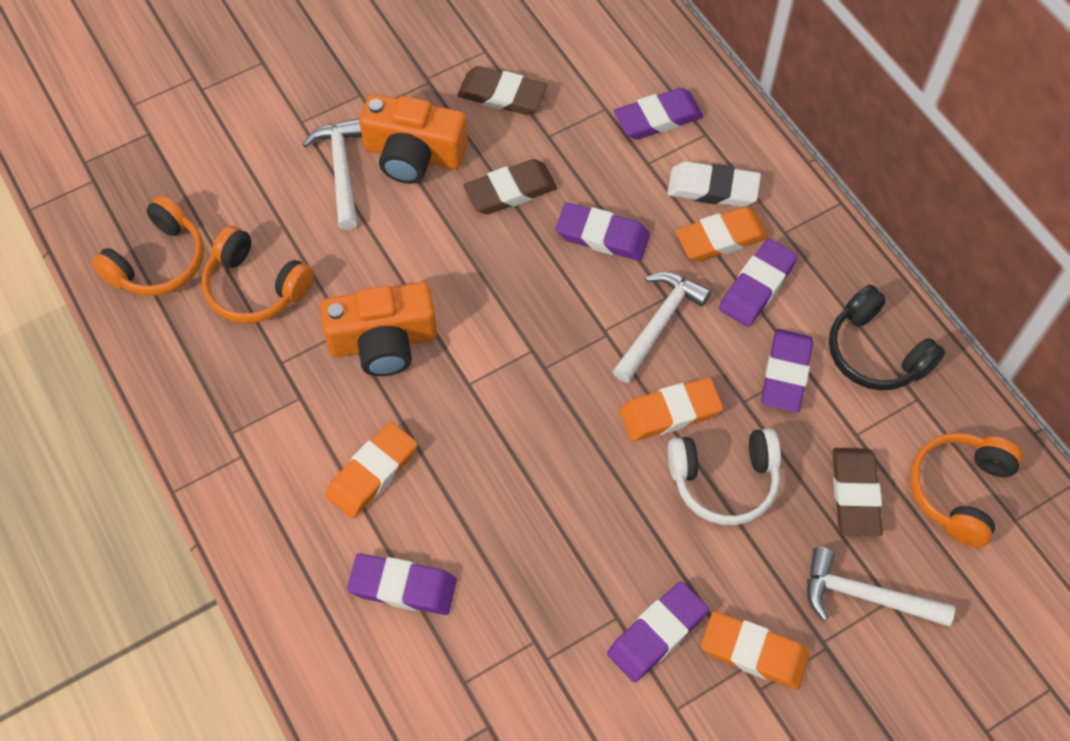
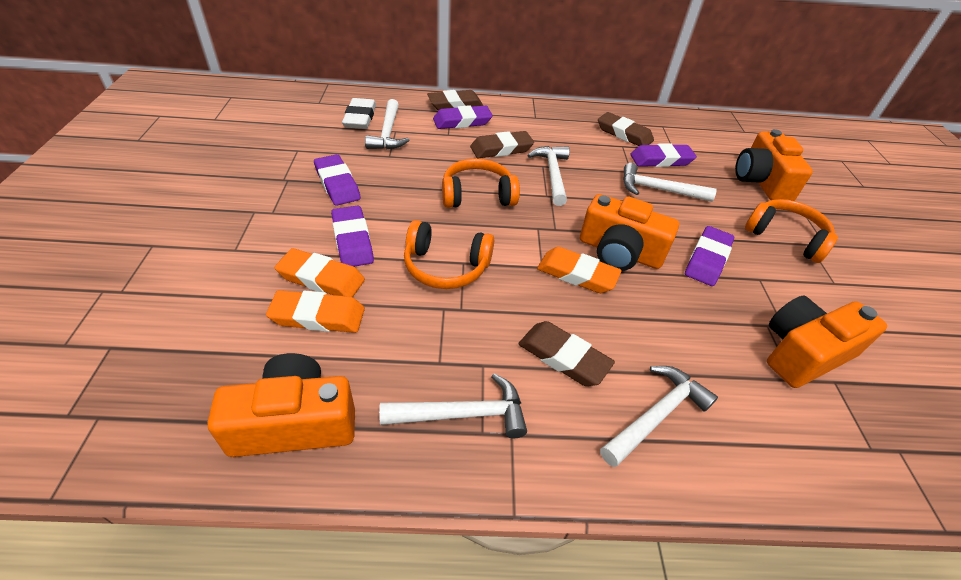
black headphones: 1 -> 0
brown eraser: 3 -> 4
orange camera: 2 -> 4
orange eraser: 4 -> 3
purple eraser: 6 -> 5
white hammer: 3 -> 5
white headphones: 1 -> 0

